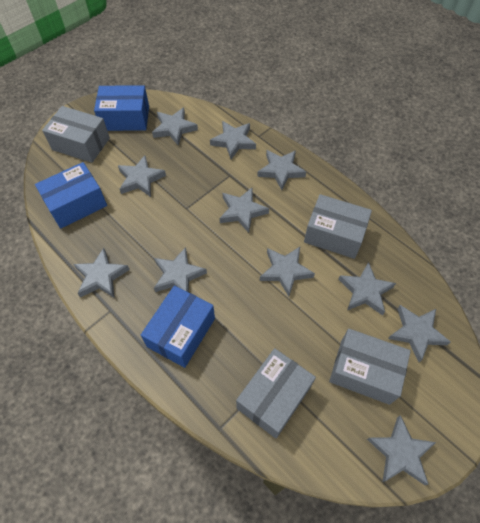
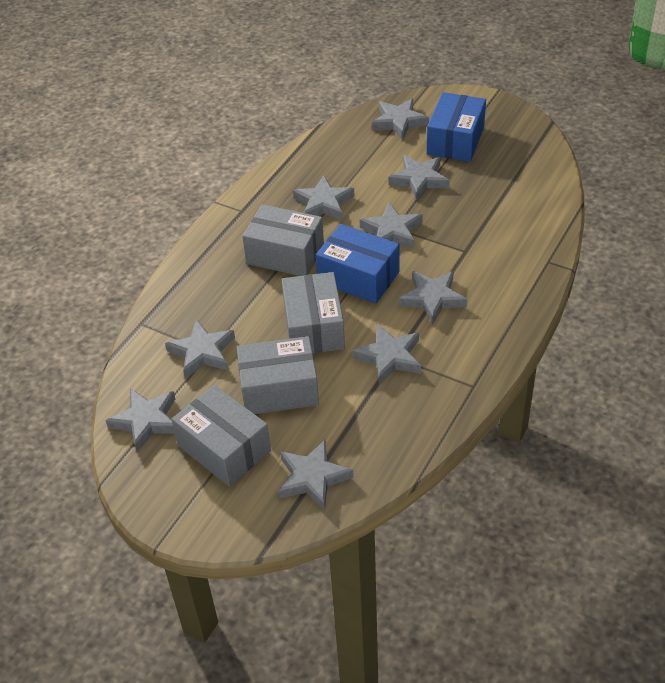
blue box: 3 -> 2
grey star: 11 -> 9

